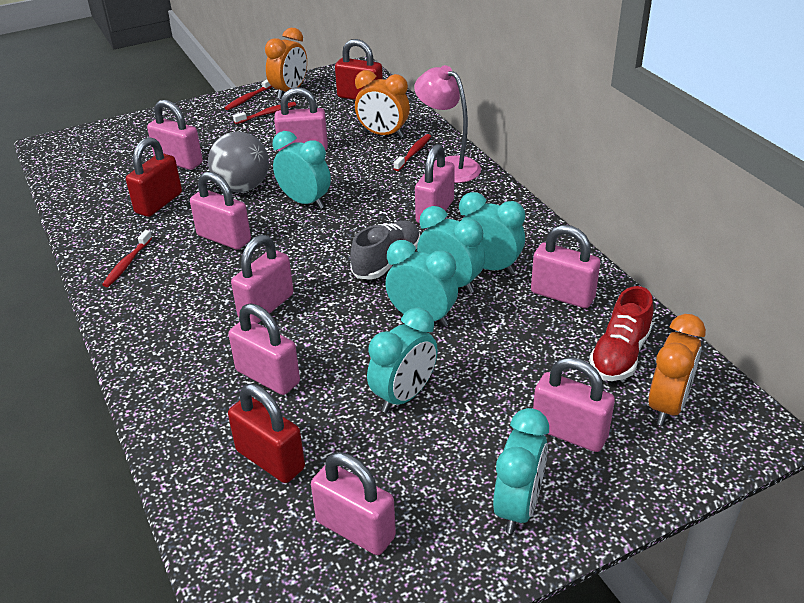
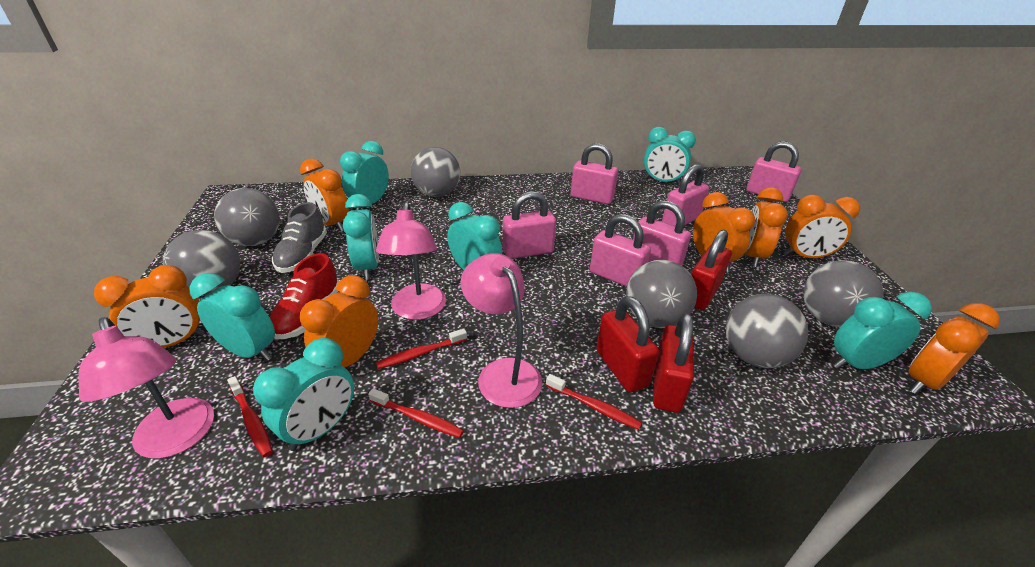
grey ball: 1 -> 6
orange clock: 3 -> 7
pink lamp: 1 -> 3
pink padlock: 9 -> 6
turquoise clock: 6 -> 7

